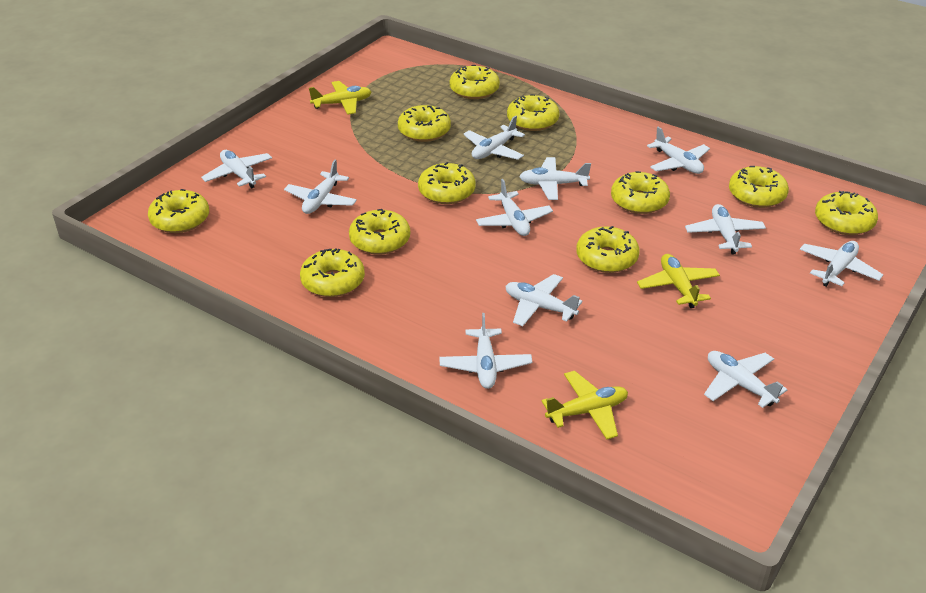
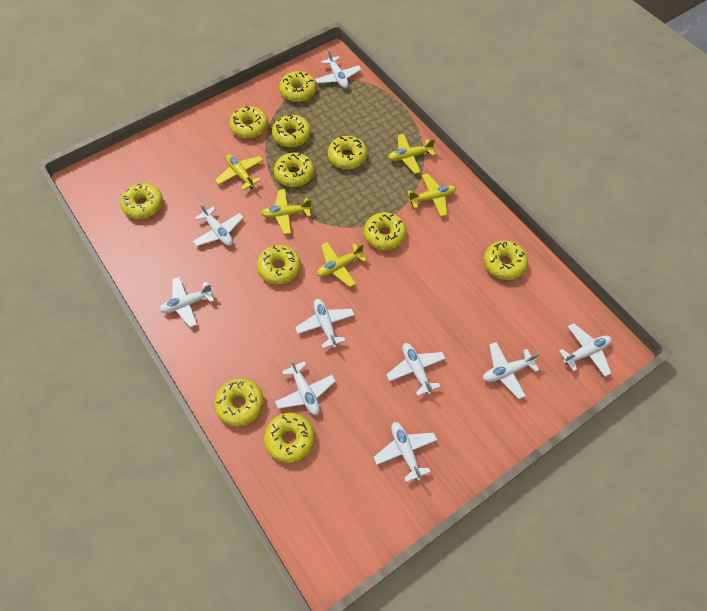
white plane: 11 -> 9
yellow plane: 3 -> 5

